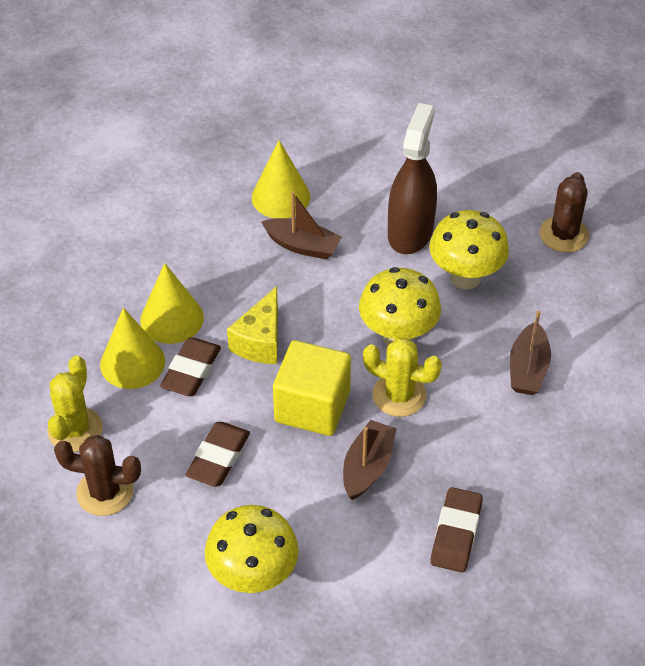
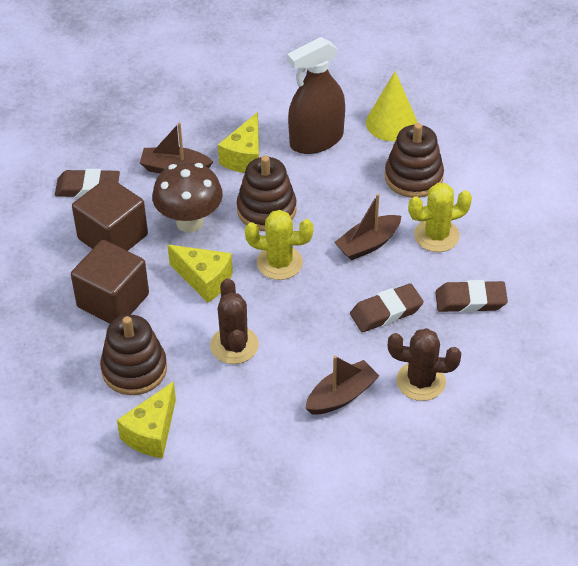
brown cube: 0 -> 2
brown mushroom: 0 -> 1
brown stacking toy: 0 -> 3
yellow cheese: 1 -> 3
yellow cone: 3 -> 1
yellow cube: 1 -> 0
yellow mushroom: 3 -> 0

